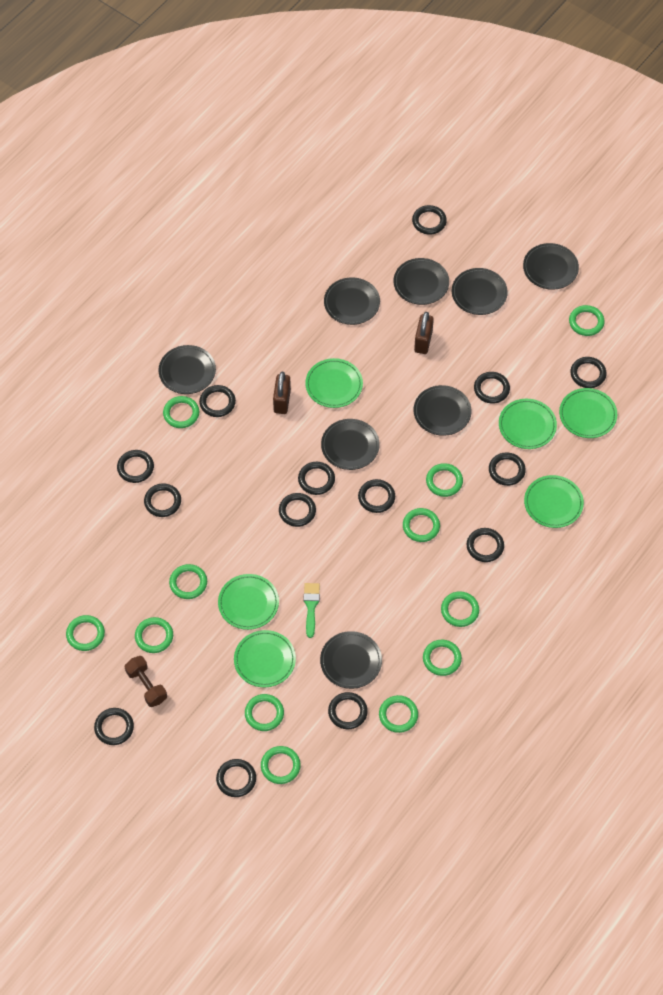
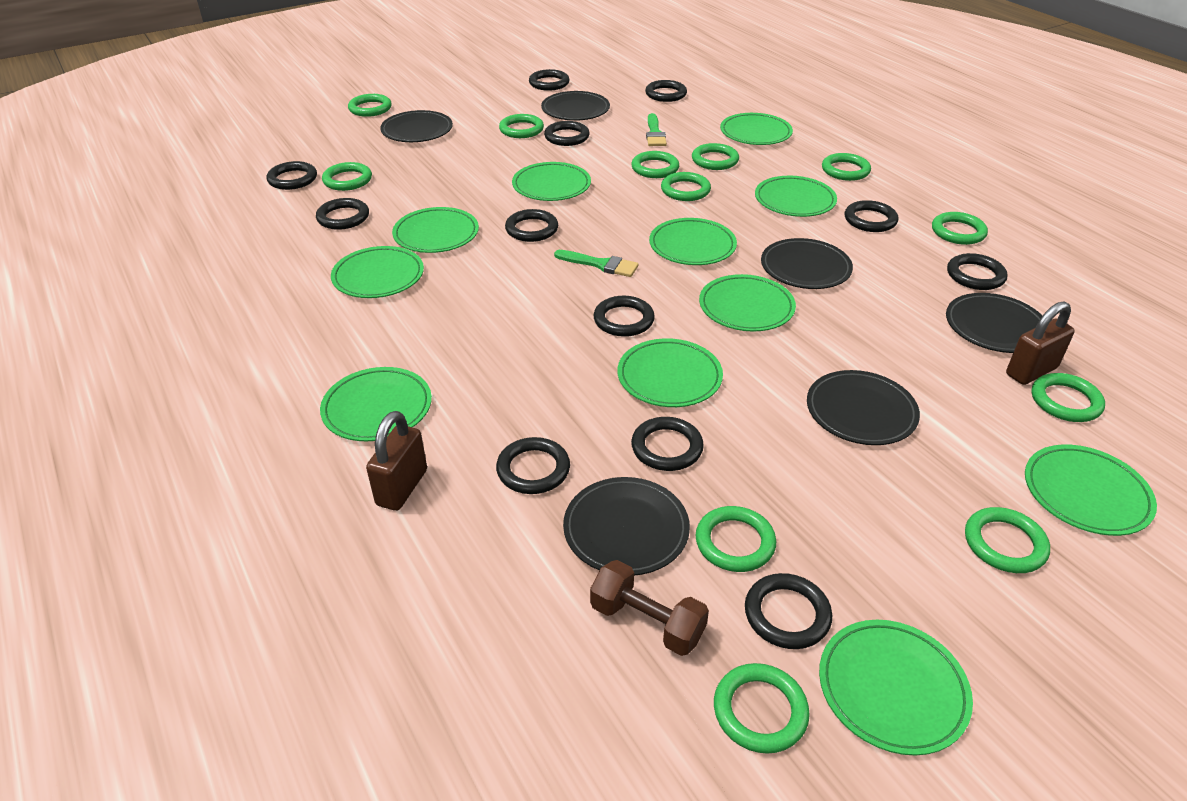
black plate: 8 -> 6
black ring: 14 -> 12
green brush: 1 -> 2
green plate: 6 -> 11

